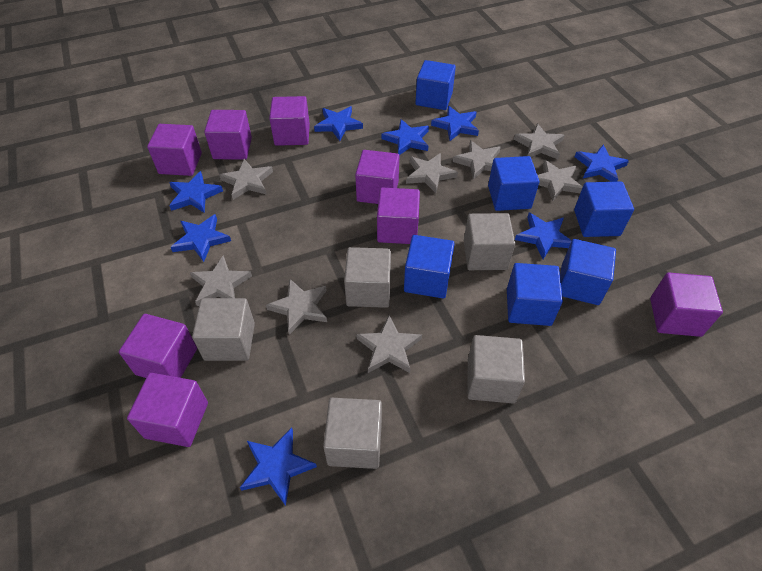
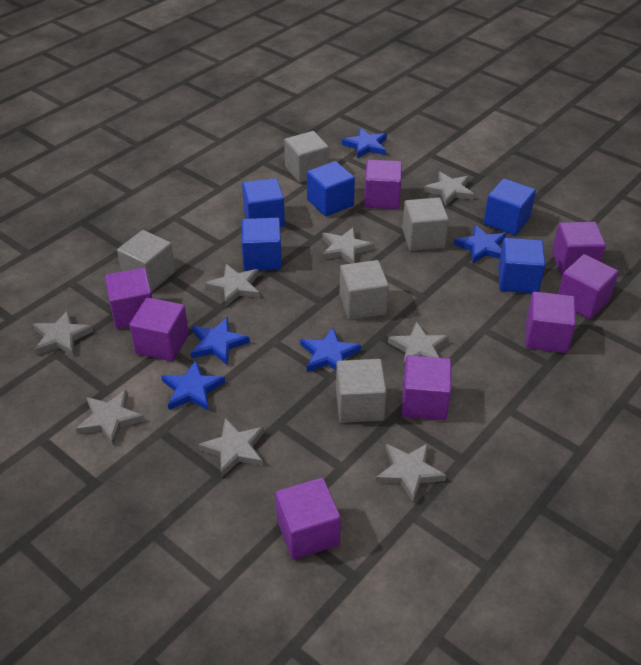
blue cube: 6 -> 5
blue star: 8 -> 5

